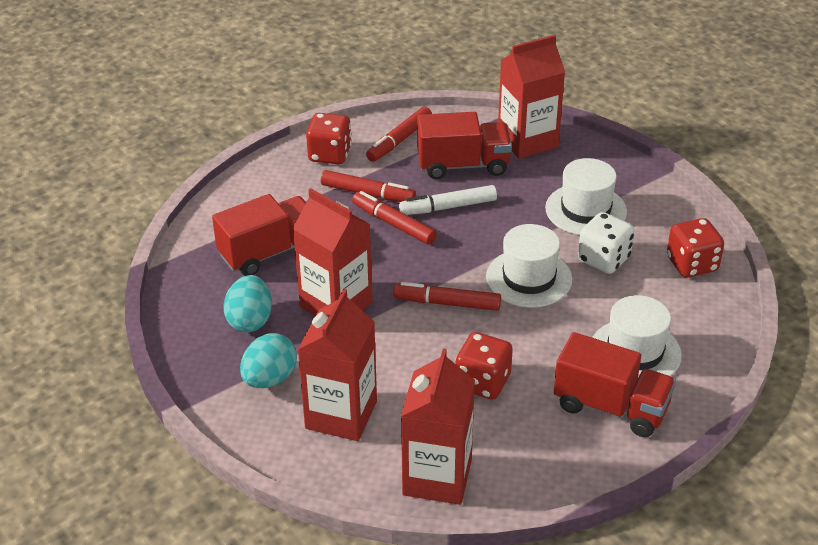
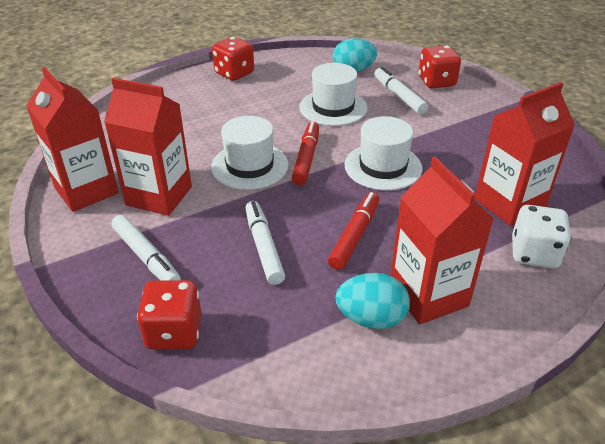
red marker: 4 -> 2
red truck: 3 -> 0
white marker: 1 -> 3

